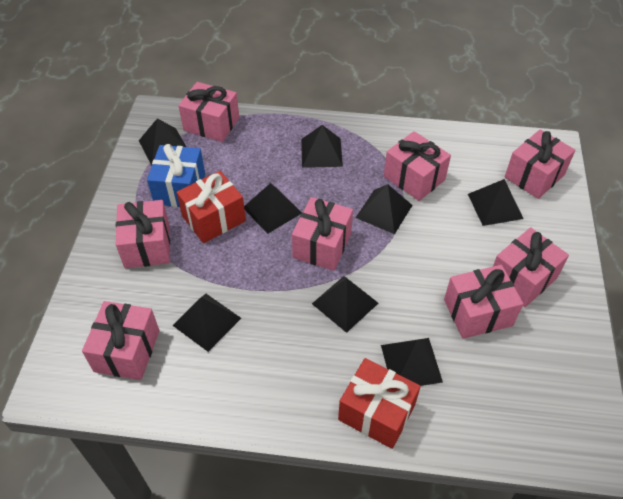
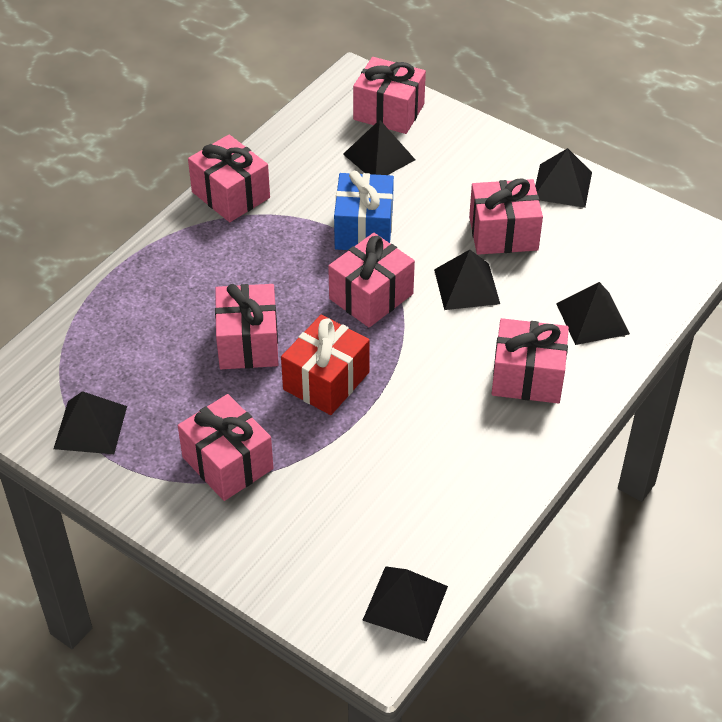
black pyramid: 8 -> 6
pink gift: 8 -> 7
red gift: 2 -> 1

